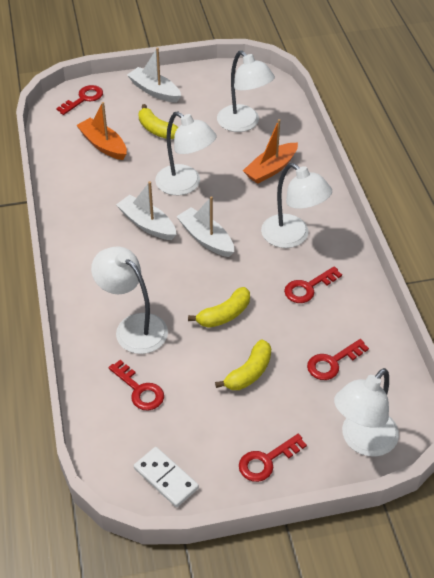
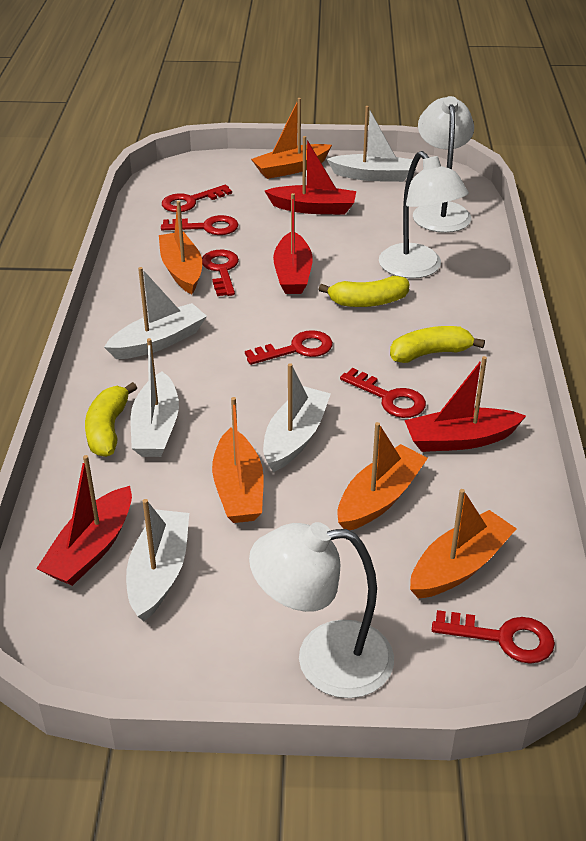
orange boat: 2 -> 5
red boat: 0 -> 4
red key: 5 -> 6
white boat: 3 -> 5
white domino: 1 -> 0
white lamp: 5 -> 3

